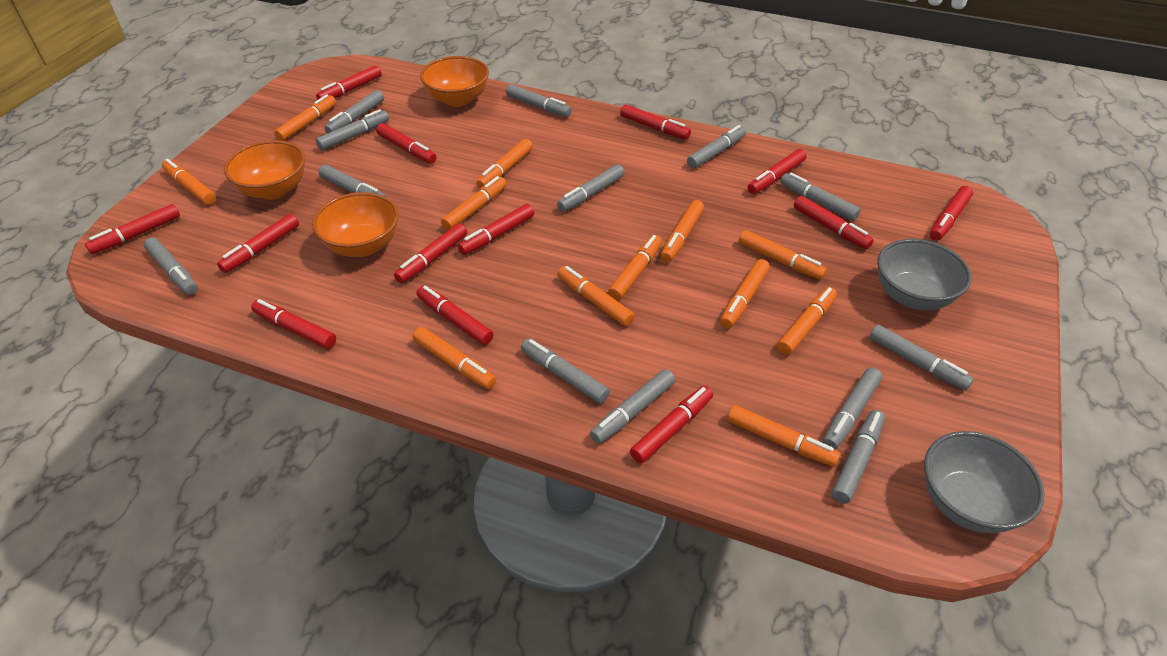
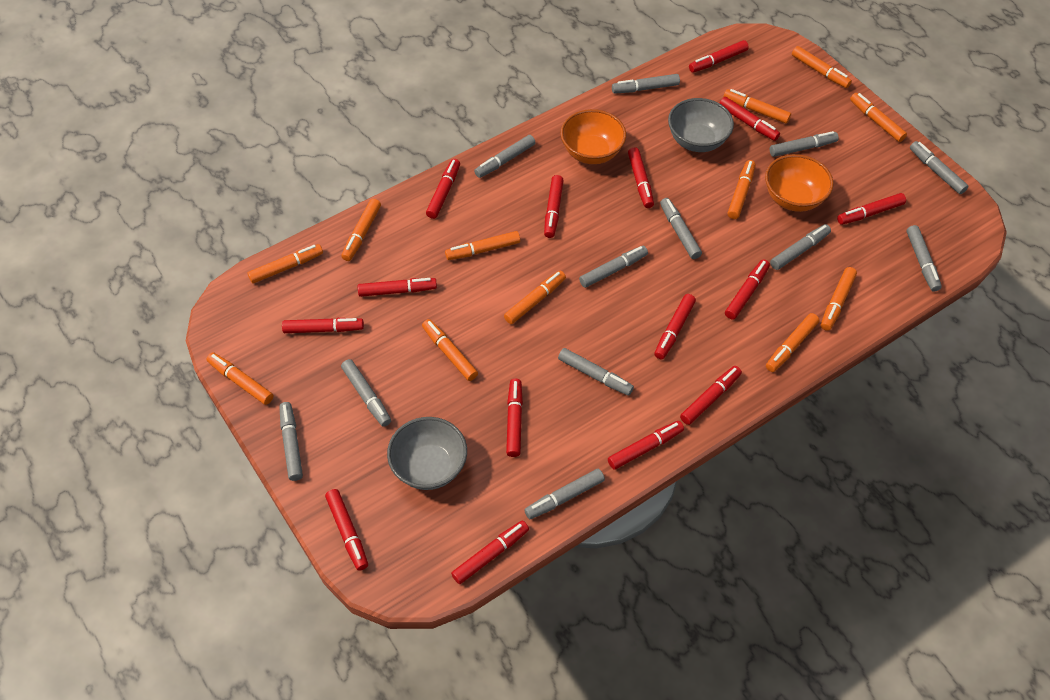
grey marker: 13 -> 12
orange bowl: 3 -> 2
red marker: 13 -> 15

